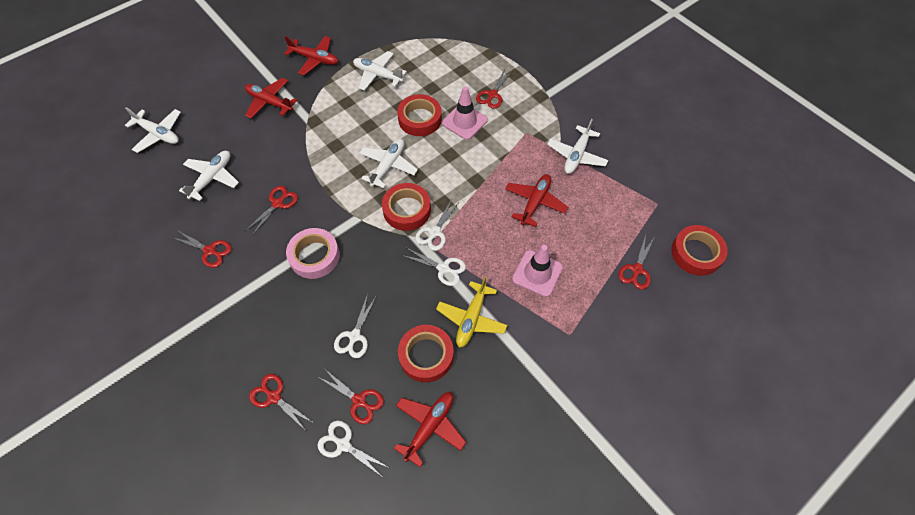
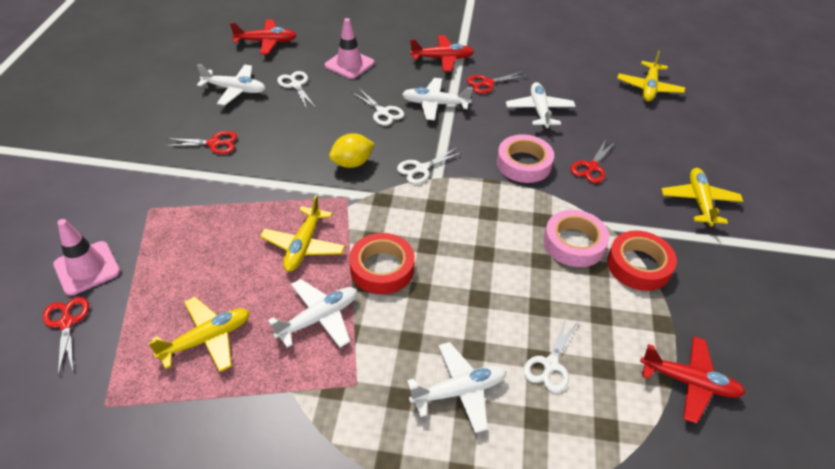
pink tape: 1 -> 2
red plane: 4 -> 3
red scissors: 6 -> 4
red tape: 4 -> 2
yellow lemon: 0 -> 1
yellow plane: 1 -> 4

